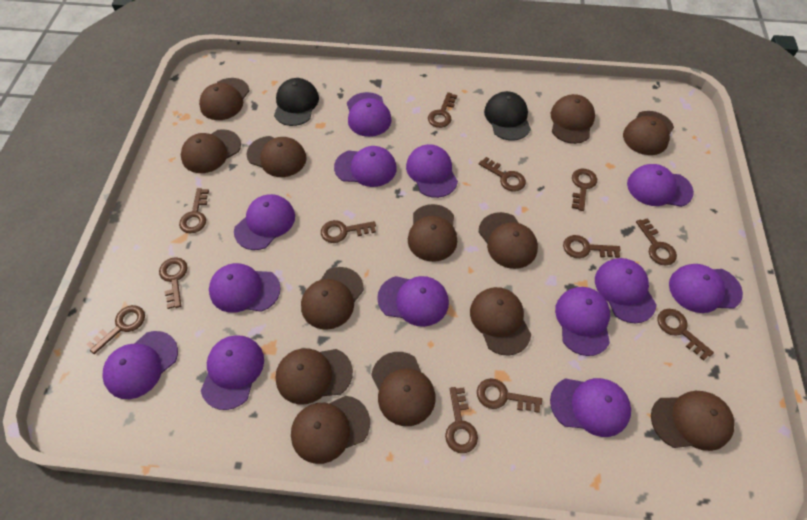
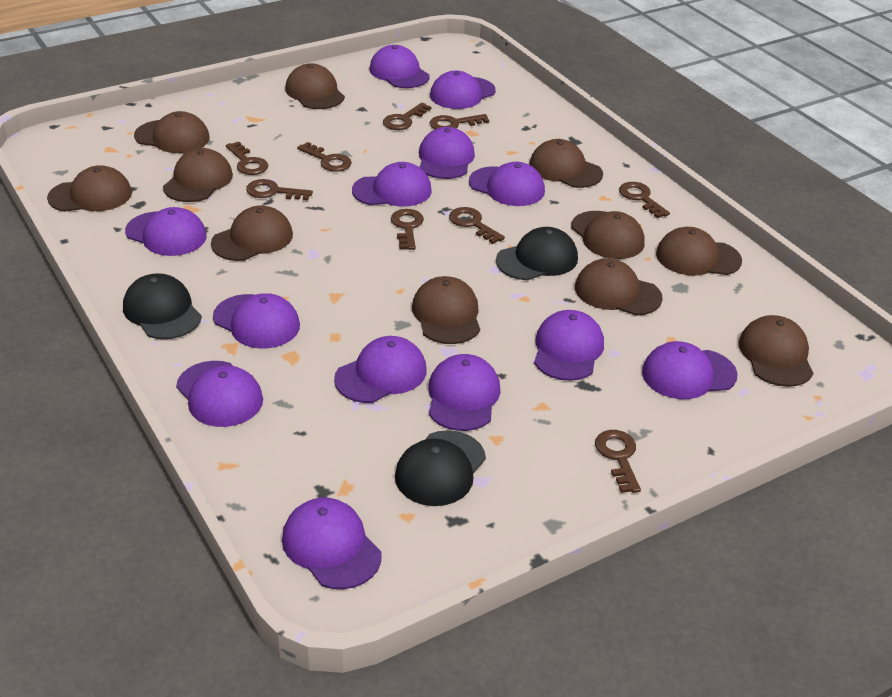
black cap: 2 -> 3
brown cap: 13 -> 11
brown key: 12 -> 9

